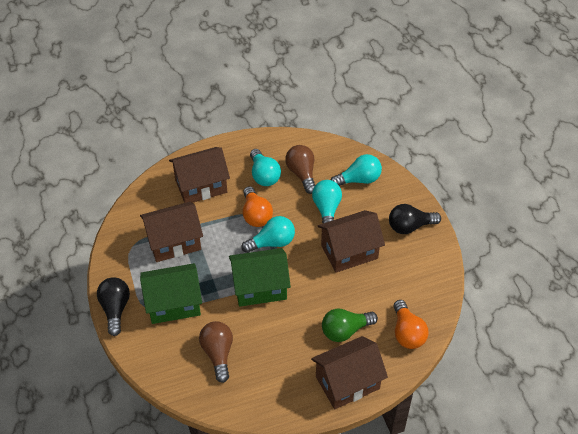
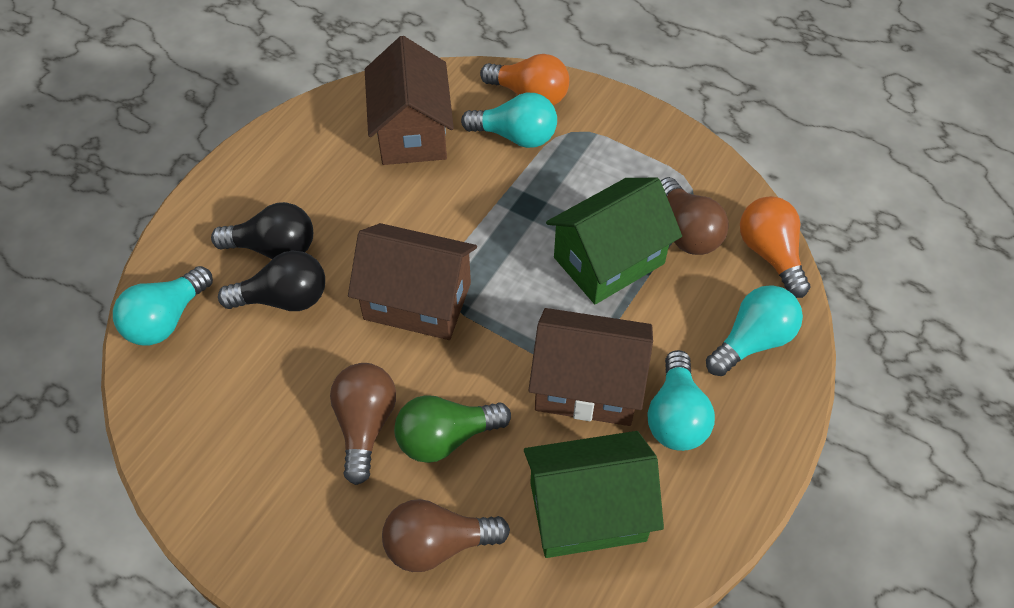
brown house: 4 -> 3
brown light bulb: 2 -> 3

